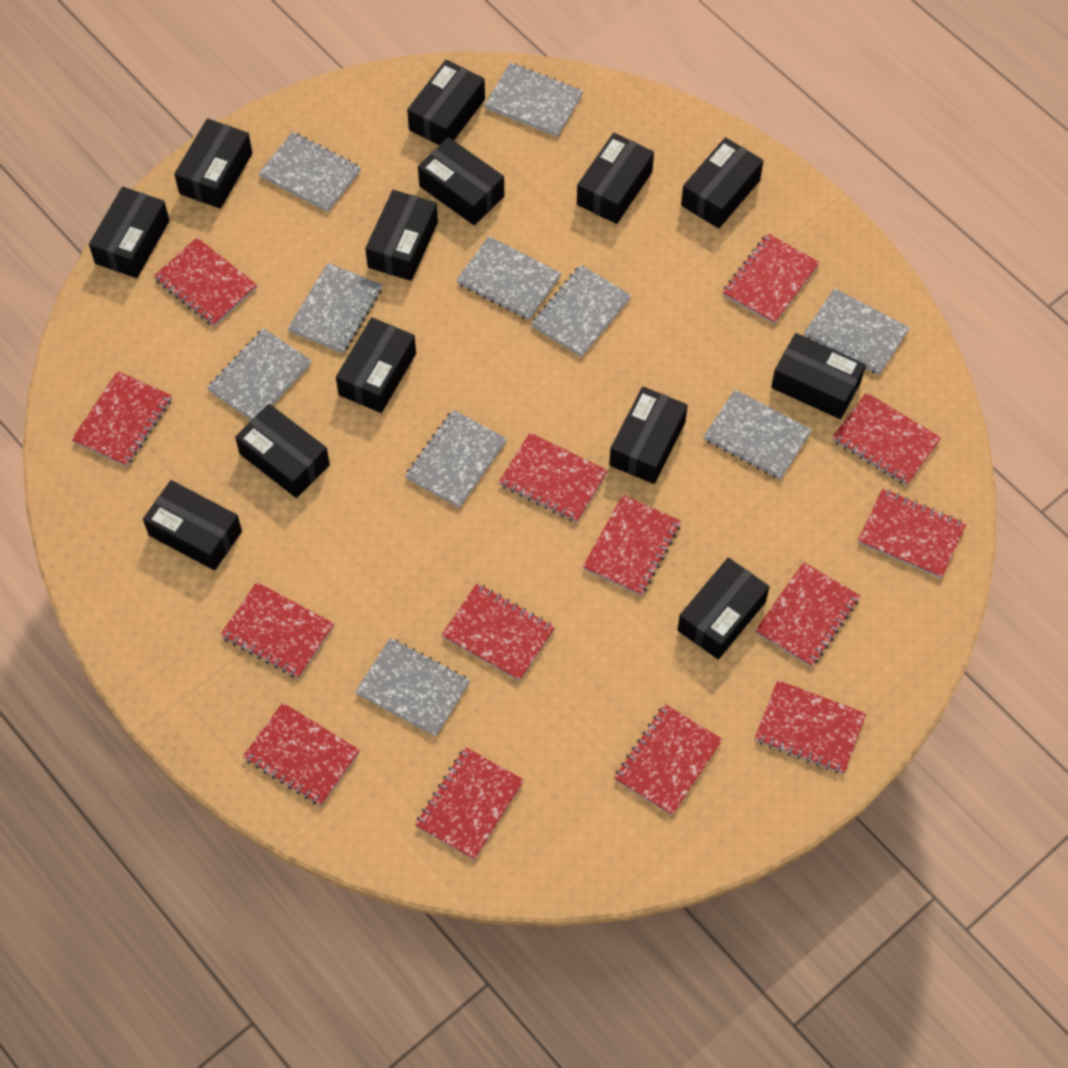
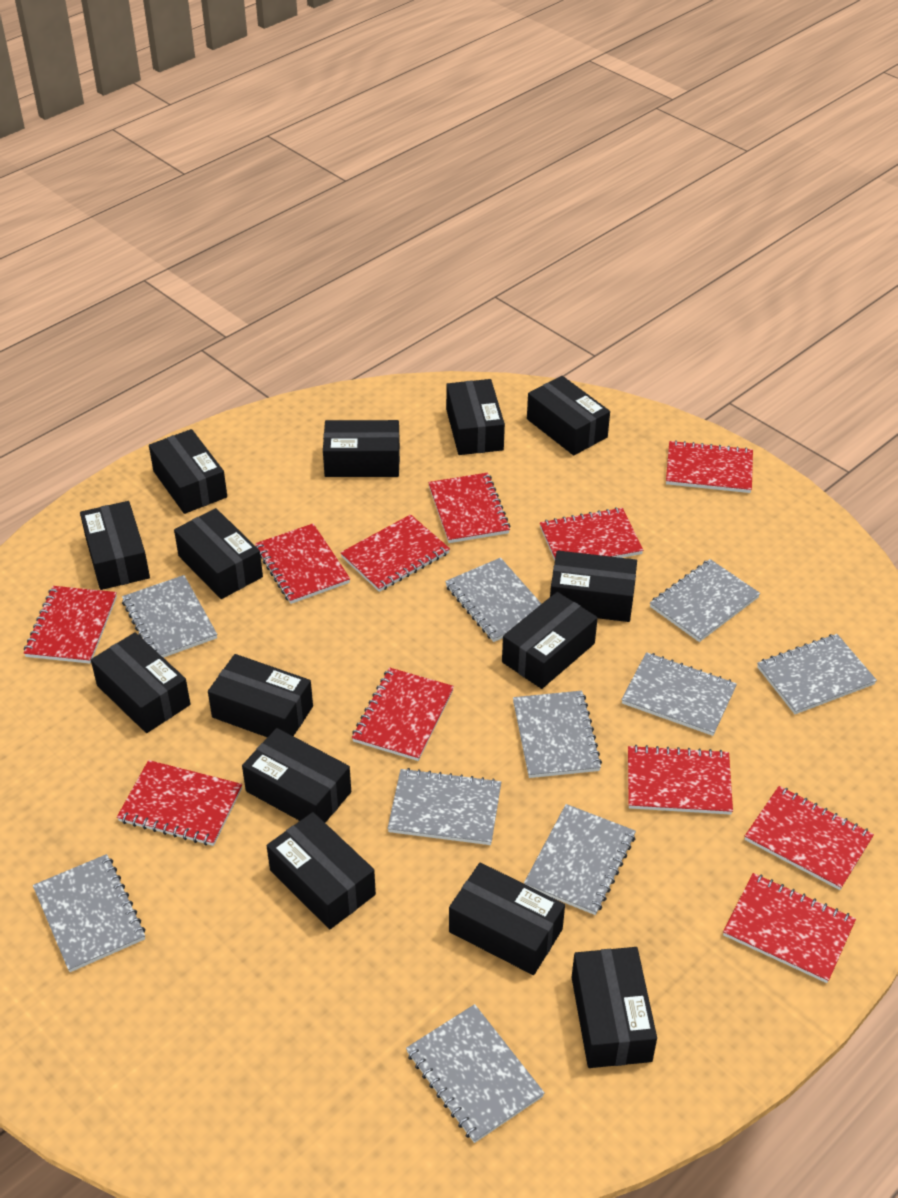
black box: 13 -> 14
red notebook: 14 -> 11

